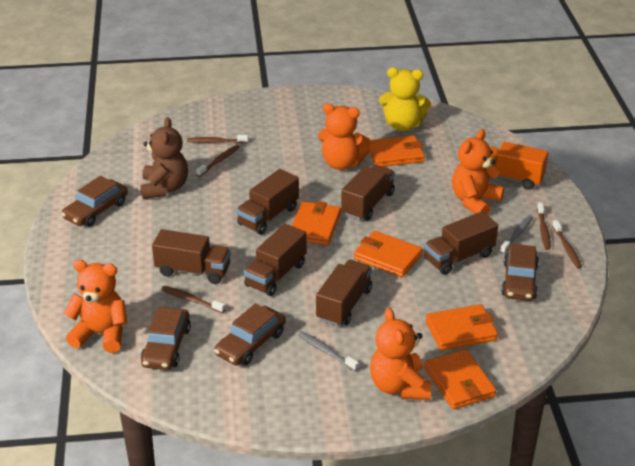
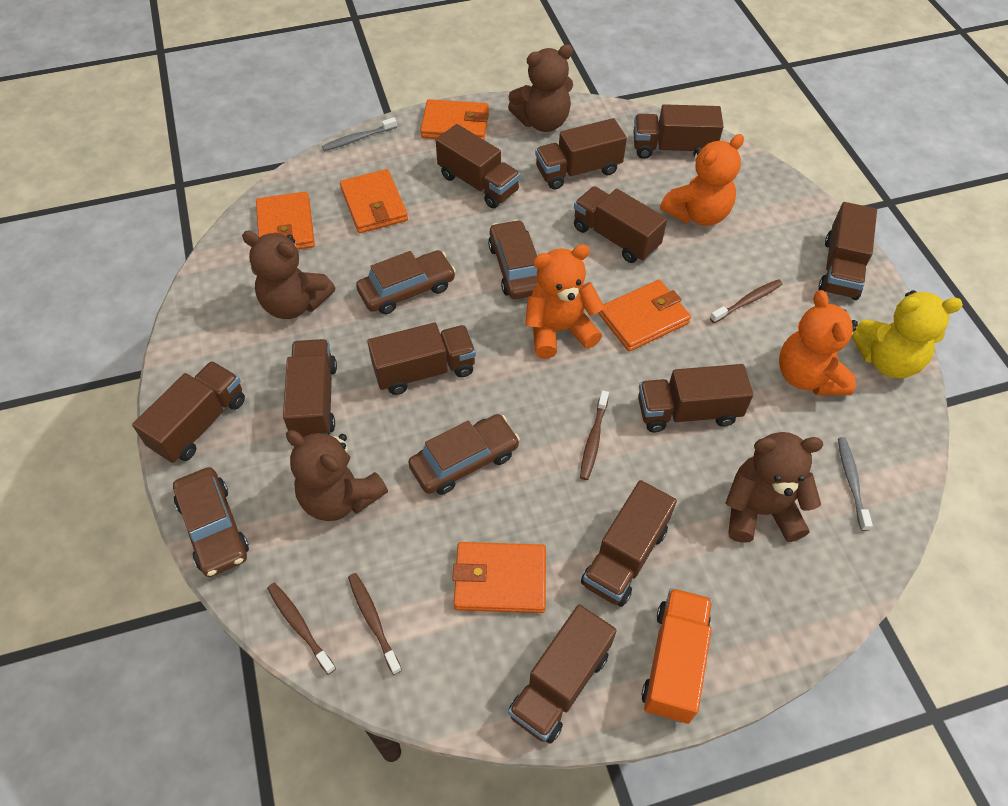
brown teddy bear: 1 -> 4
brown toothbrush: 5 -> 4
brown truck: 6 -> 11
orange teddy bear: 4 -> 3

